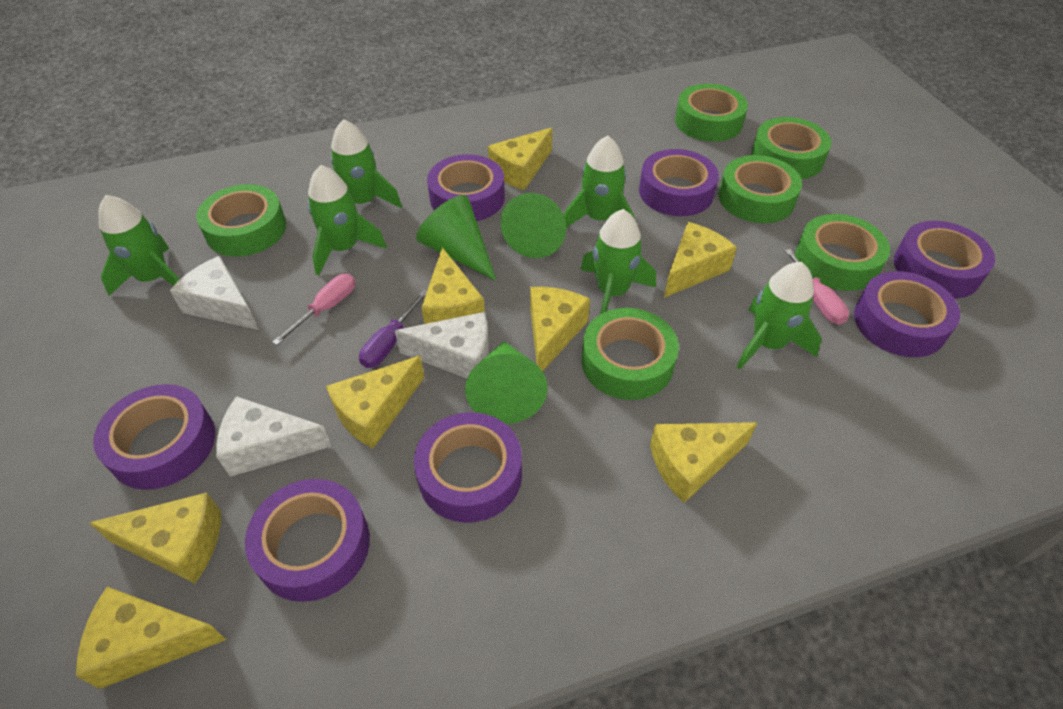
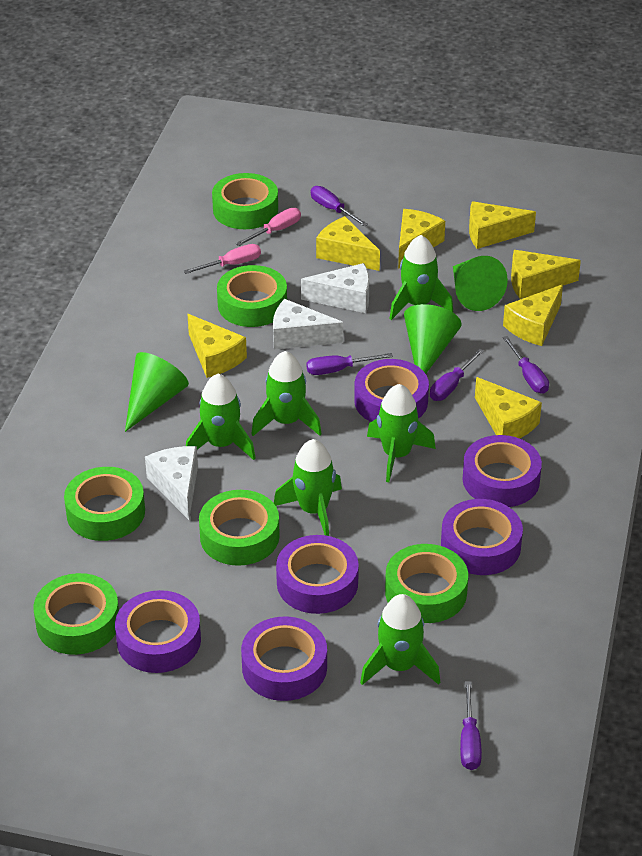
purple screwdriver: 1 -> 5
purple tape: 7 -> 6
yellow cheese: 8 -> 7

